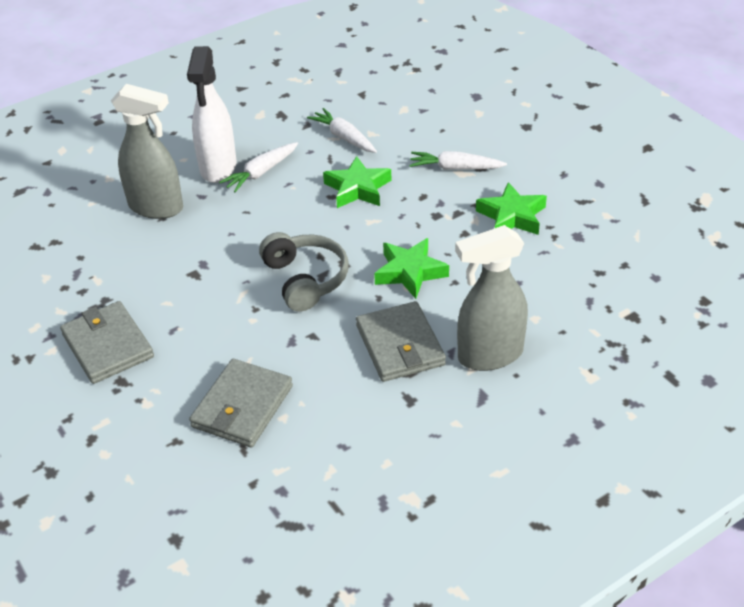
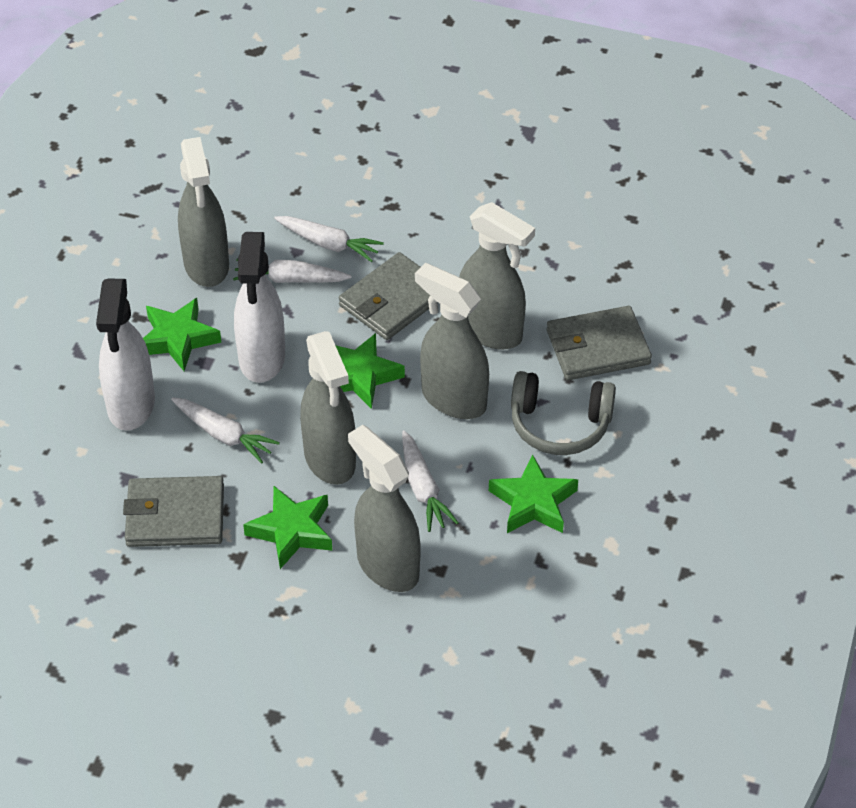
green star: 3 -> 4
grey spray bottle: 2 -> 5
white carrot: 3 -> 4
white spray bottle: 1 -> 2

